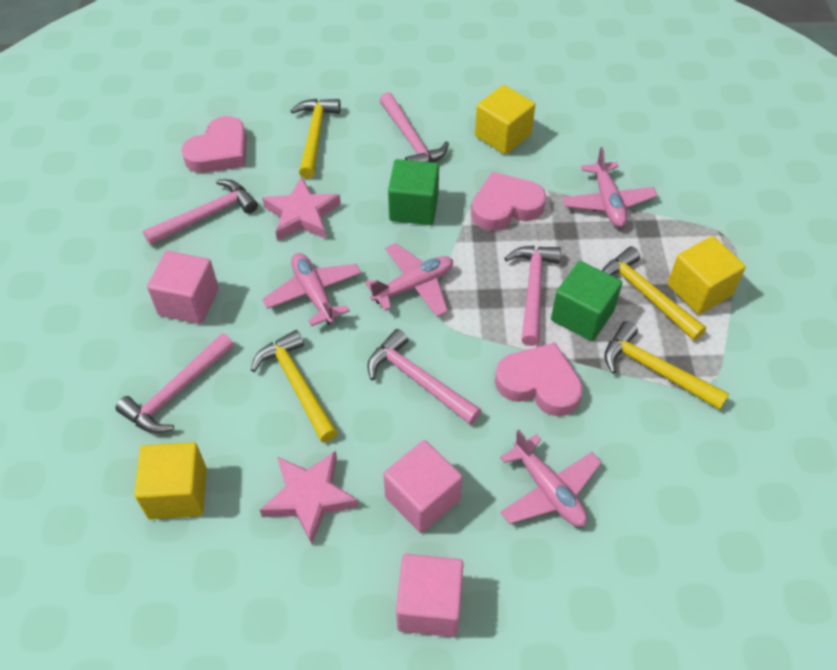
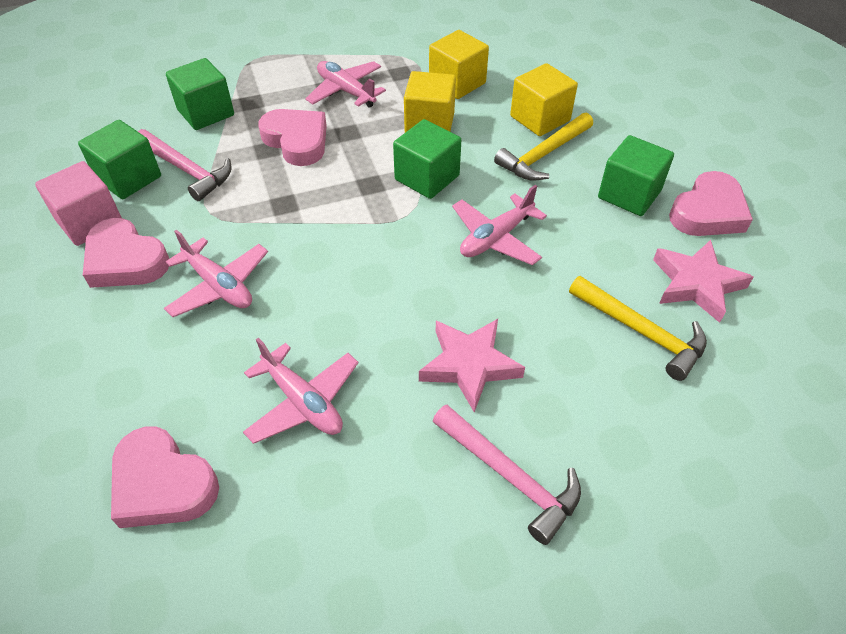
green cube: 2 -> 4
pink cube: 3 -> 1
pink hammer: 5 -> 2
pink heart: 3 -> 4
yellow hammer: 4 -> 2

